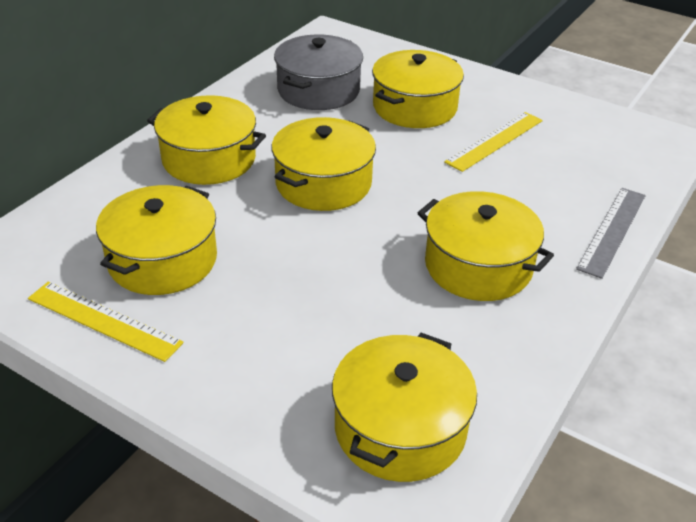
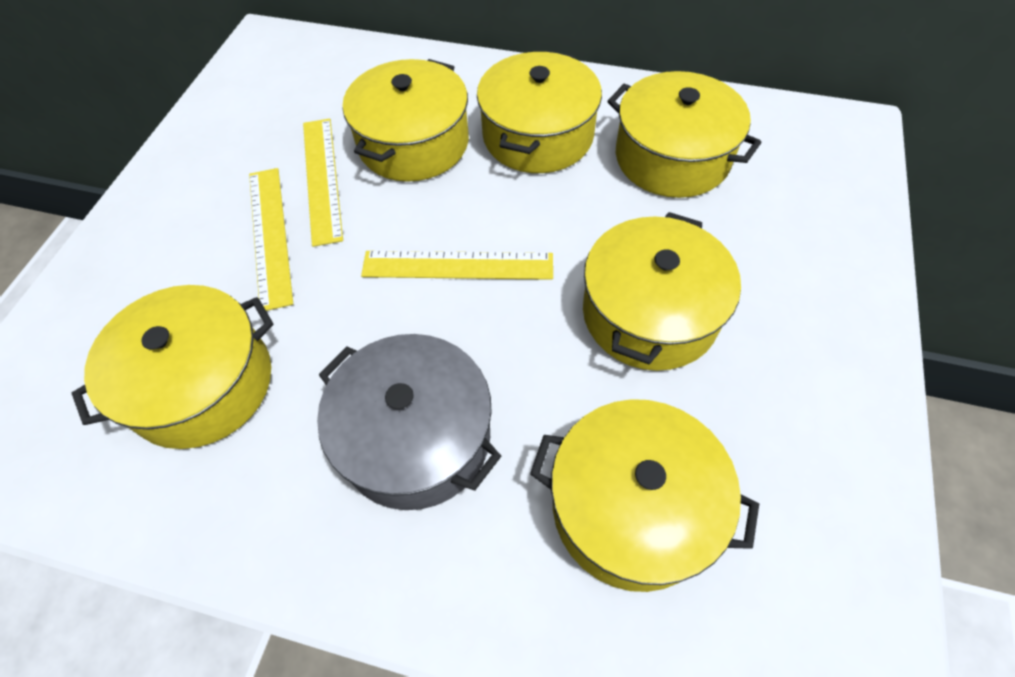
grey ruler: 1 -> 0
yellow ruler: 2 -> 3

